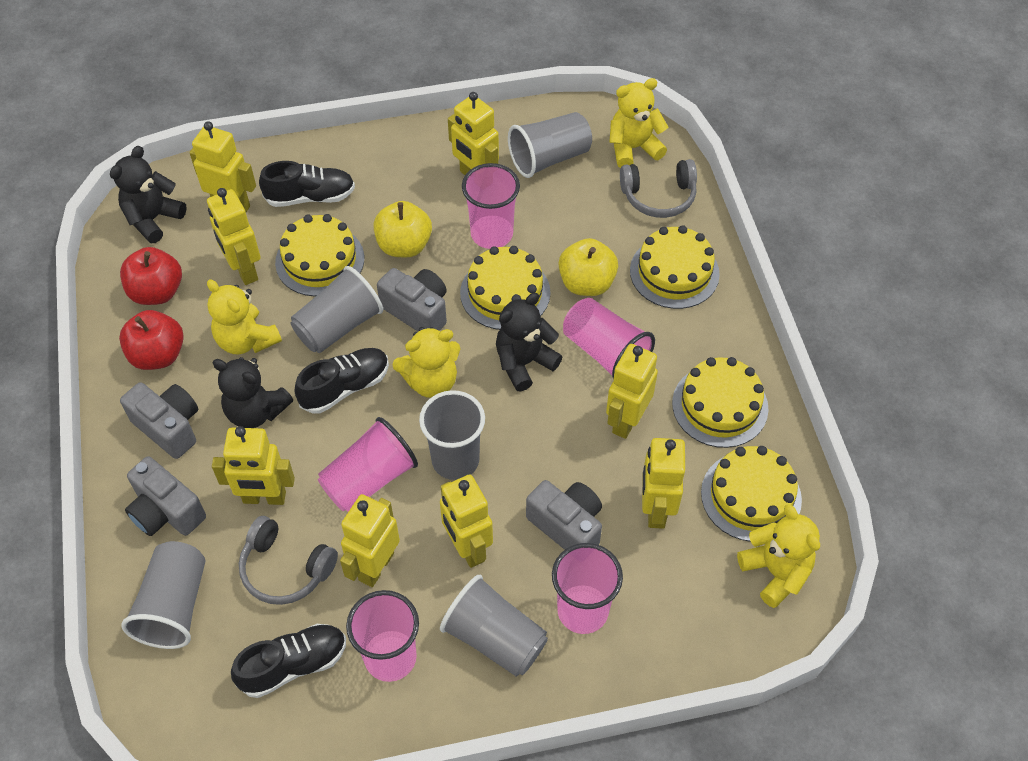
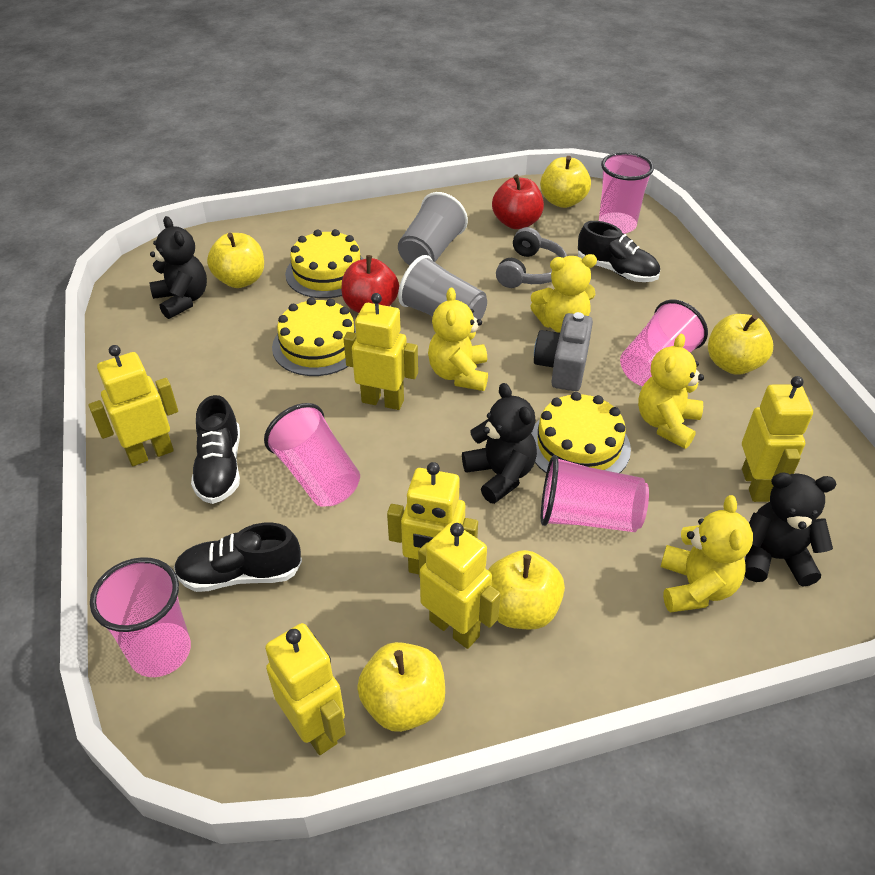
grey camera: 4 -> 1
grey cup: 5 -> 2
grey headphones: 2 -> 1
yellow apple: 2 -> 5
yellow cake: 5 -> 3
yellow robot: 8 -> 6

